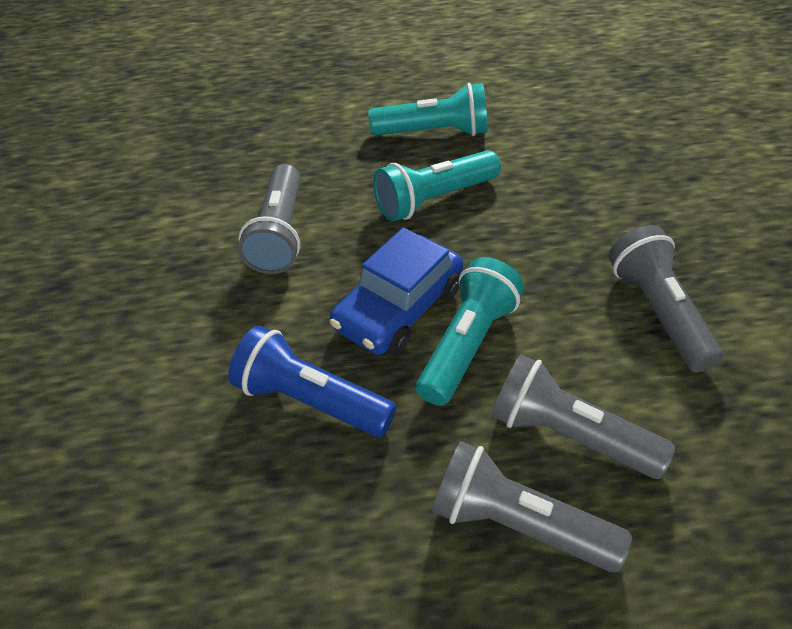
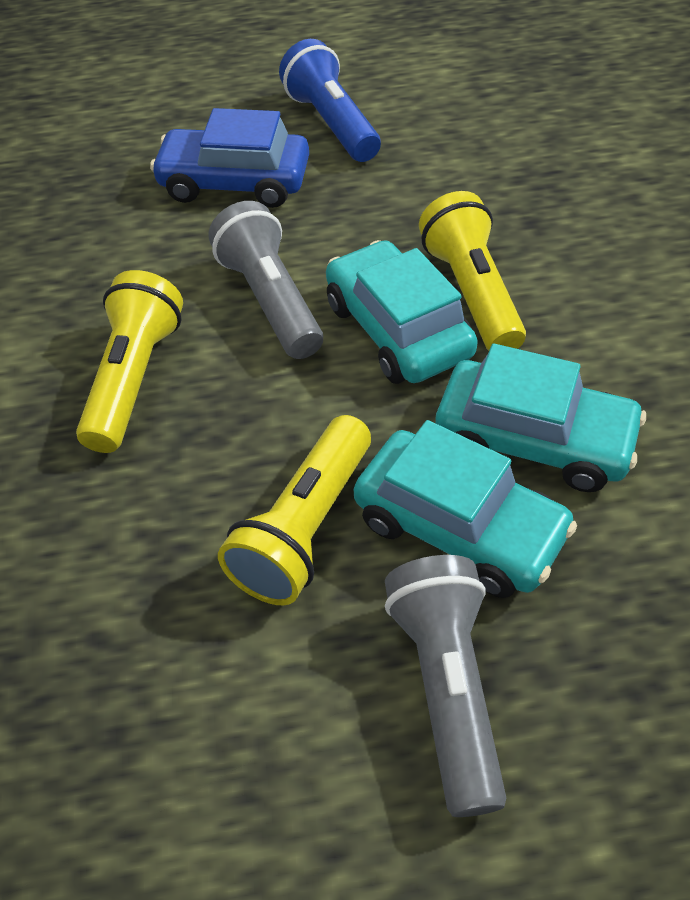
grey flashlight: 4 -> 2
turquoise car: 0 -> 3
turquoise flashlight: 3 -> 0
yellow flashlight: 0 -> 3

